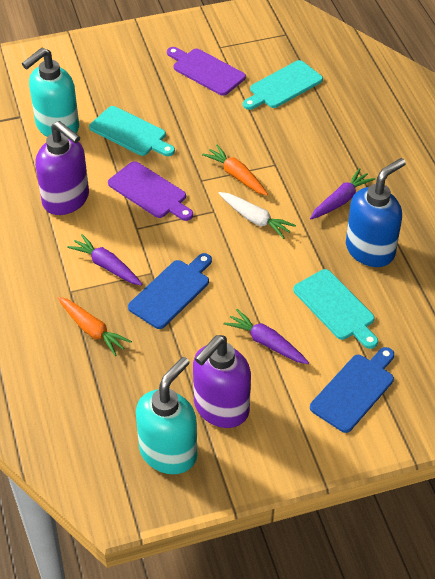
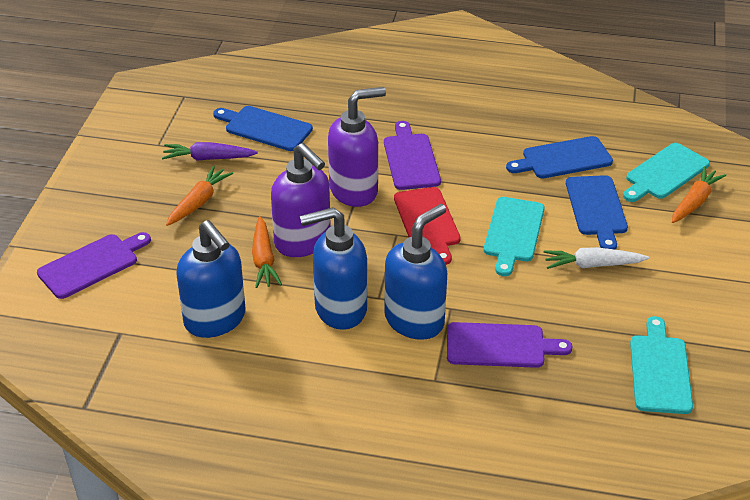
blue cutting board: 2 -> 3
blue soap dispenser: 1 -> 3
orange carrot: 2 -> 3
purple carrot: 3 -> 1
purple cutting board: 2 -> 3
red cutting board: 0 -> 1
turquoise soap dispenser: 2 -> 0

